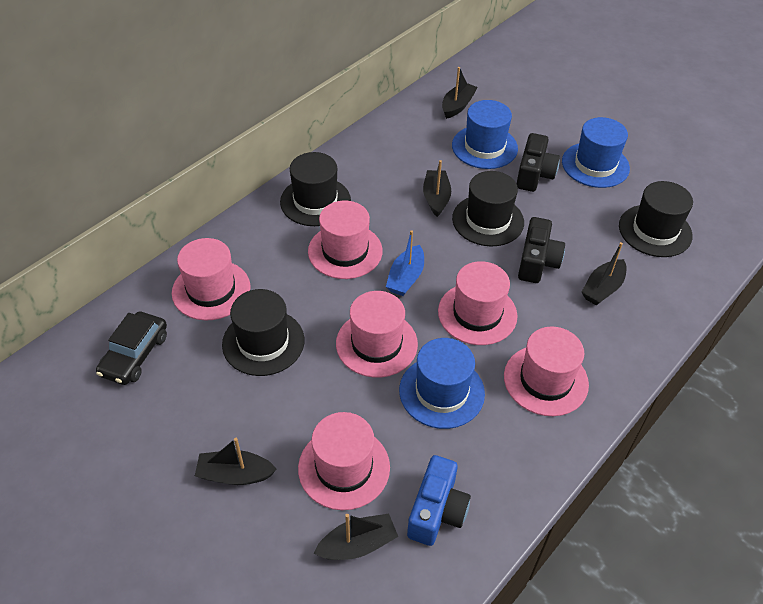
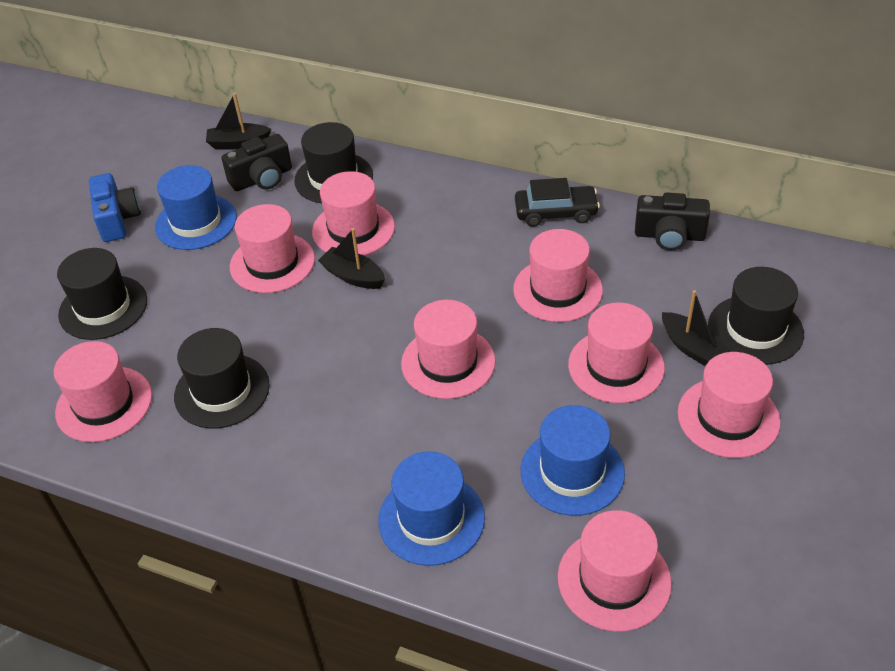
black boat: 5 -> 3
blue boat: 1 -> 0
pink hat: 6 -> 8

